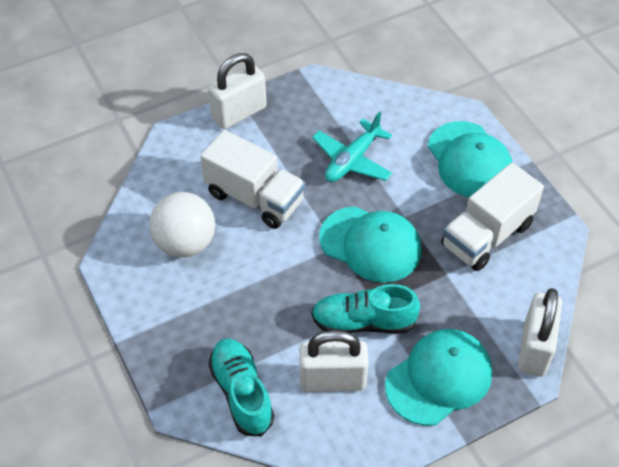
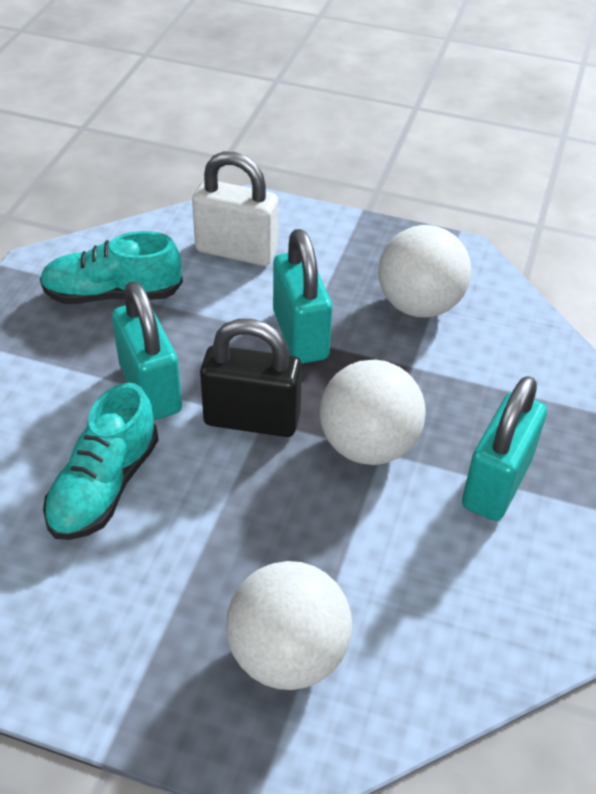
black padlock: 0 -> 1
turquoise cap: 3 -> 0
turquoise padlock: 0 -> 3
turquoise plane: 1 -> 0
white ball: 1 -> 3
white padlock: 3 -> 1
white truck: 2 -> 0

